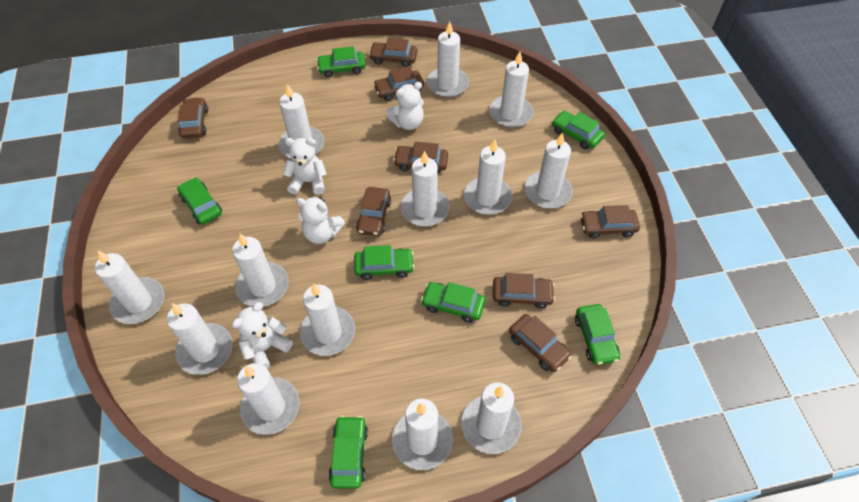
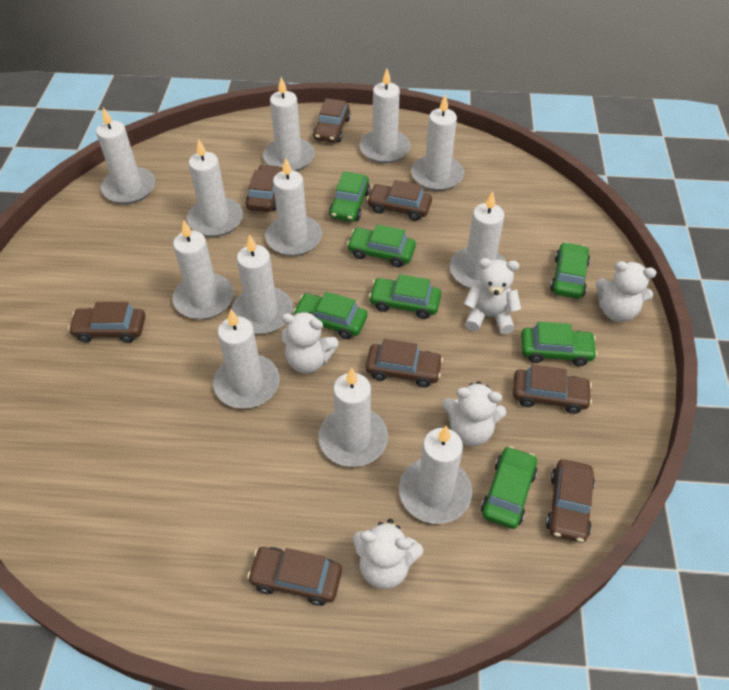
white candle: 13 -> 12
white teddy bear: 4 -> 5

